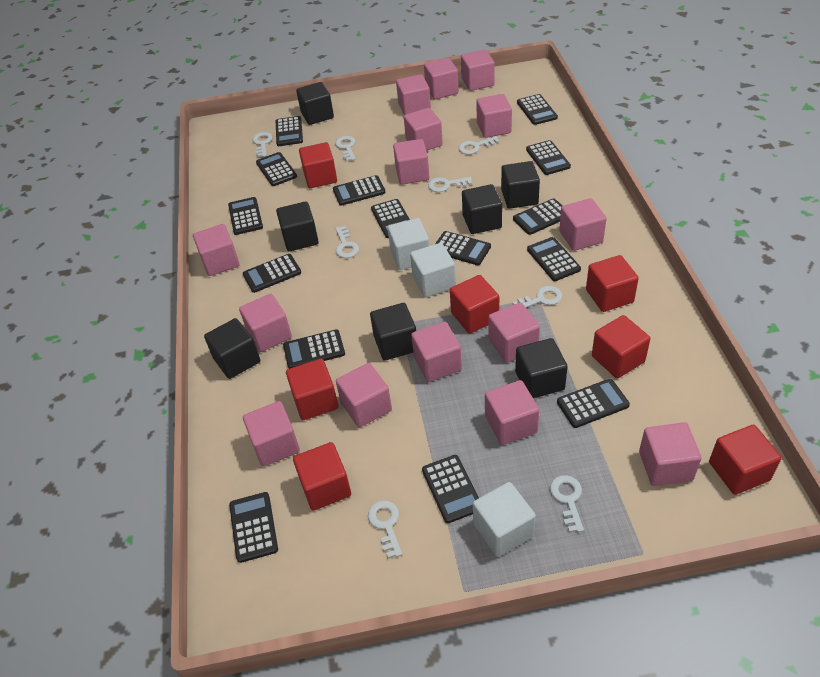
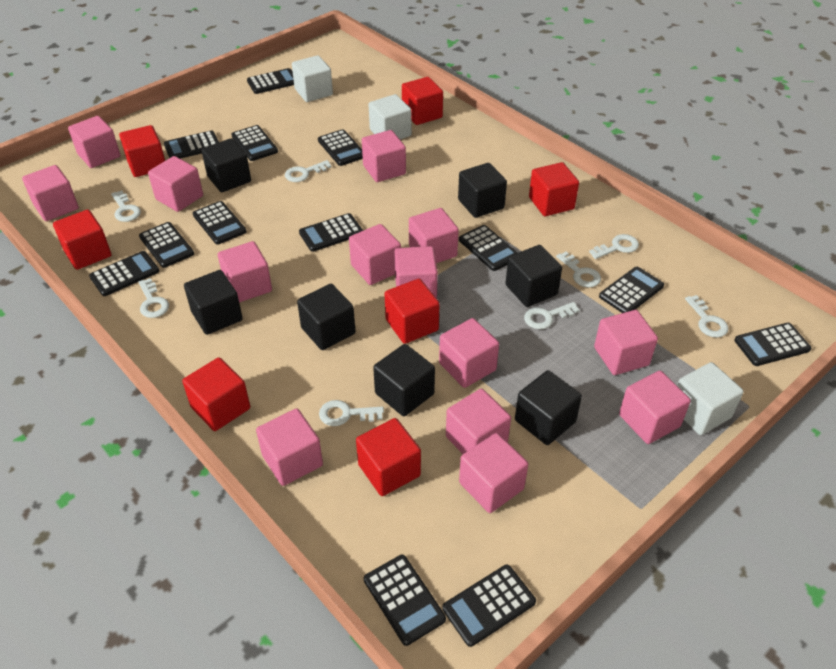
black calculator: 15 -> 13
pink cube: 15 -> 14

